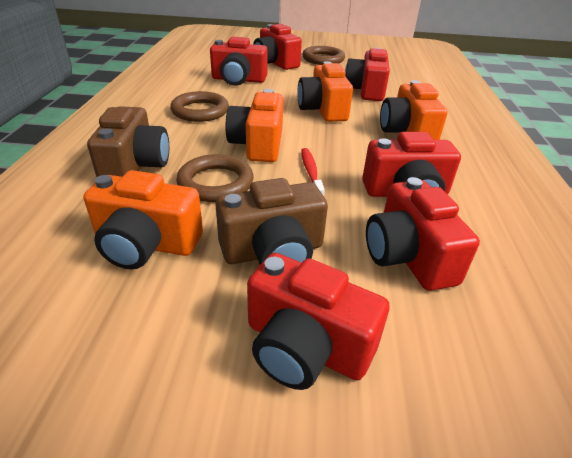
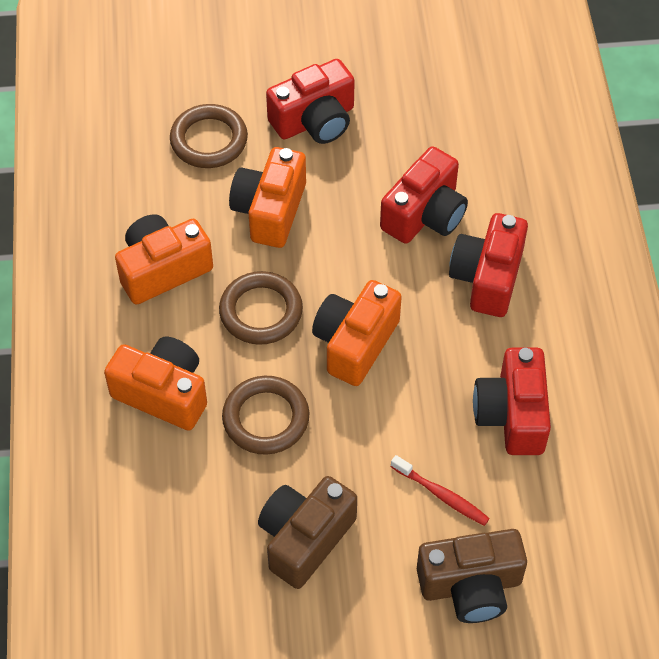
red camera: 6 -> 4

